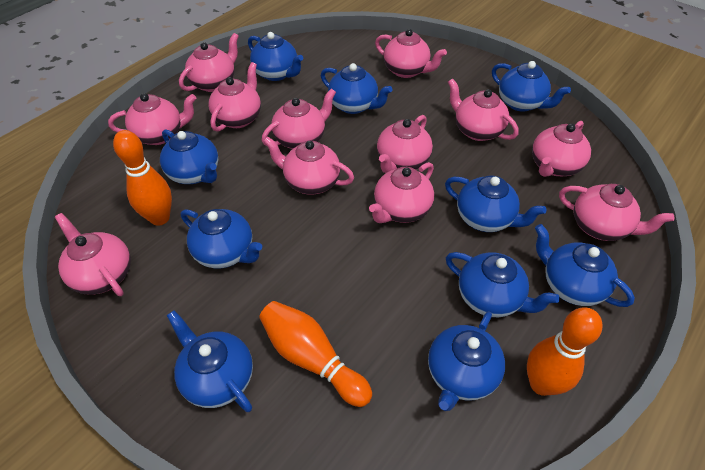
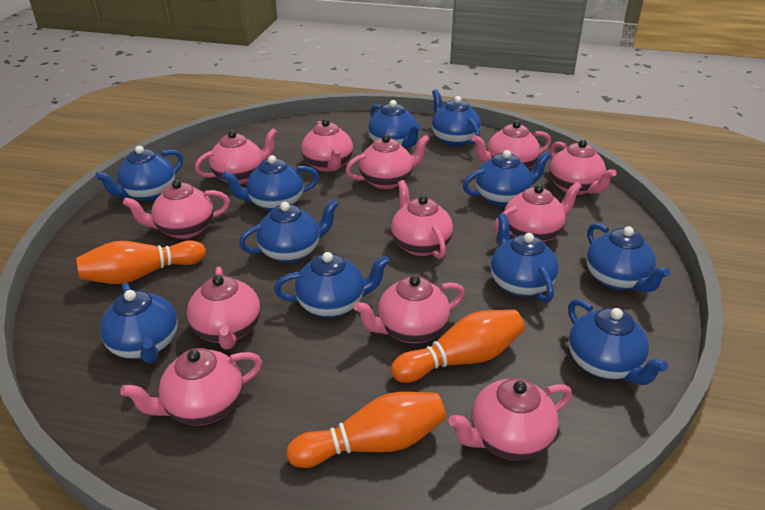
blue teapot: 10 -> 11

